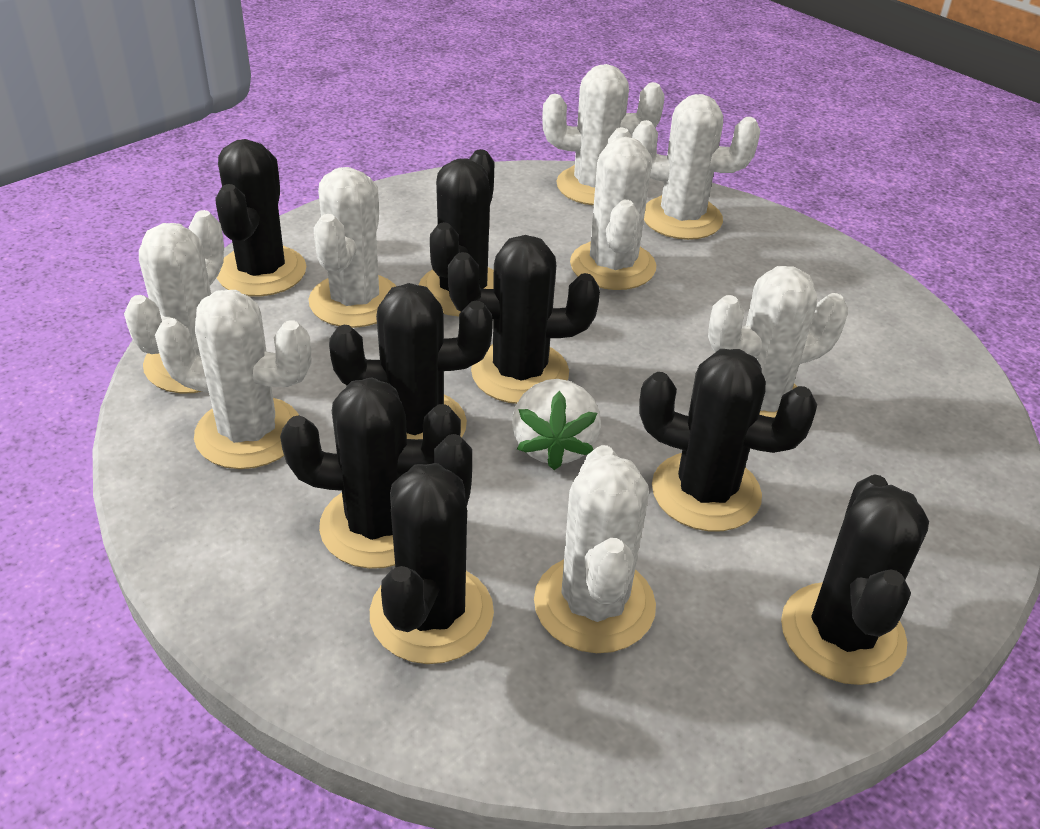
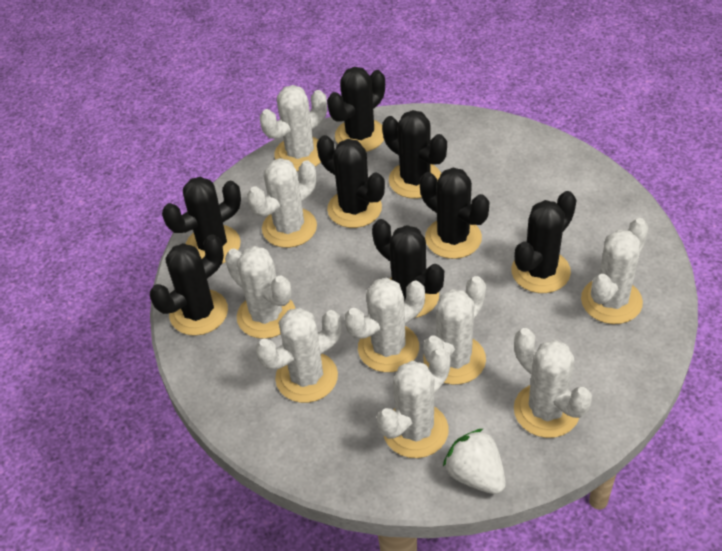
white cactus: 8 -> 9

